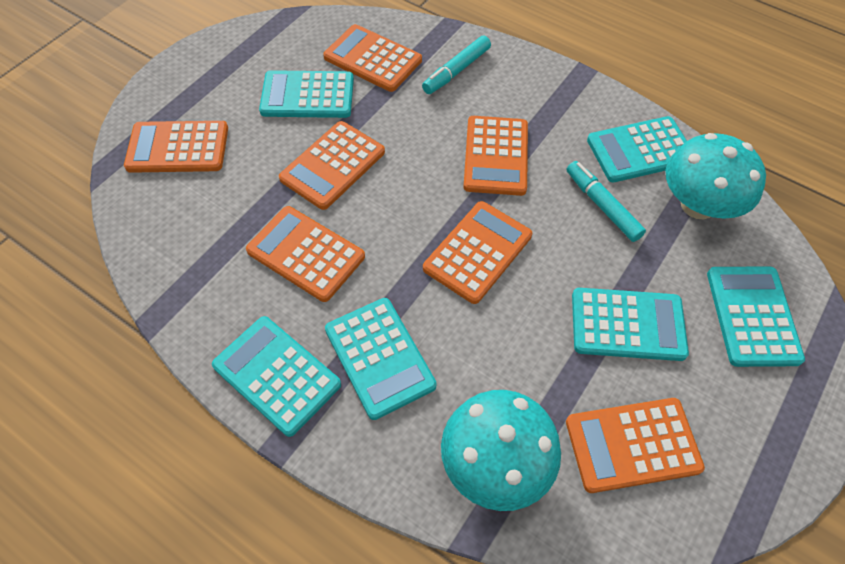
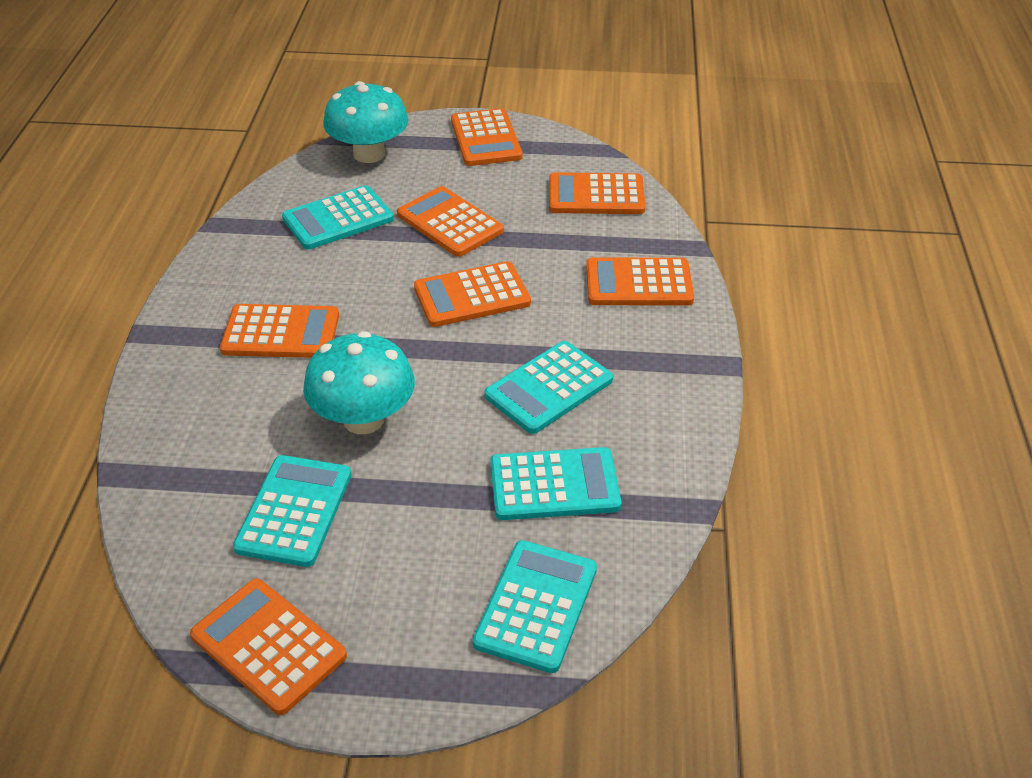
turquoise calculator: 6 -> 5
turquoise marker: 2 -> 0

